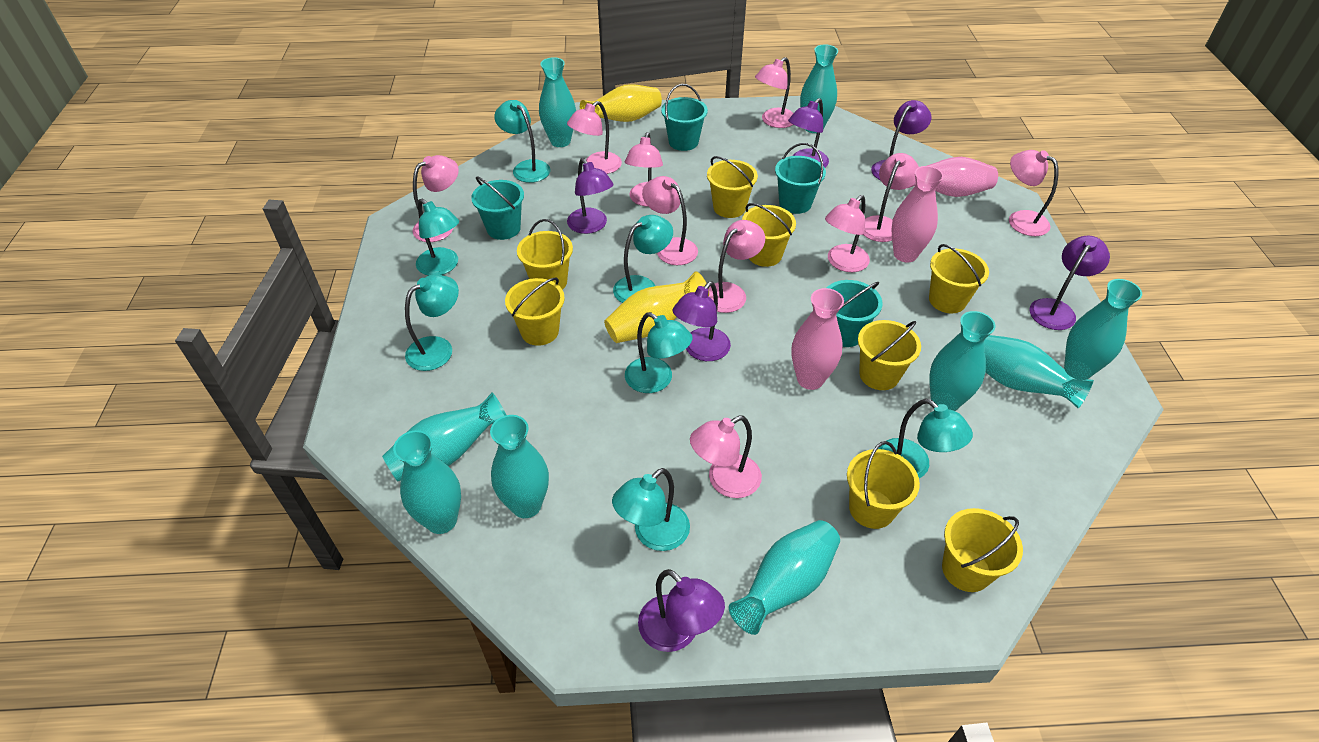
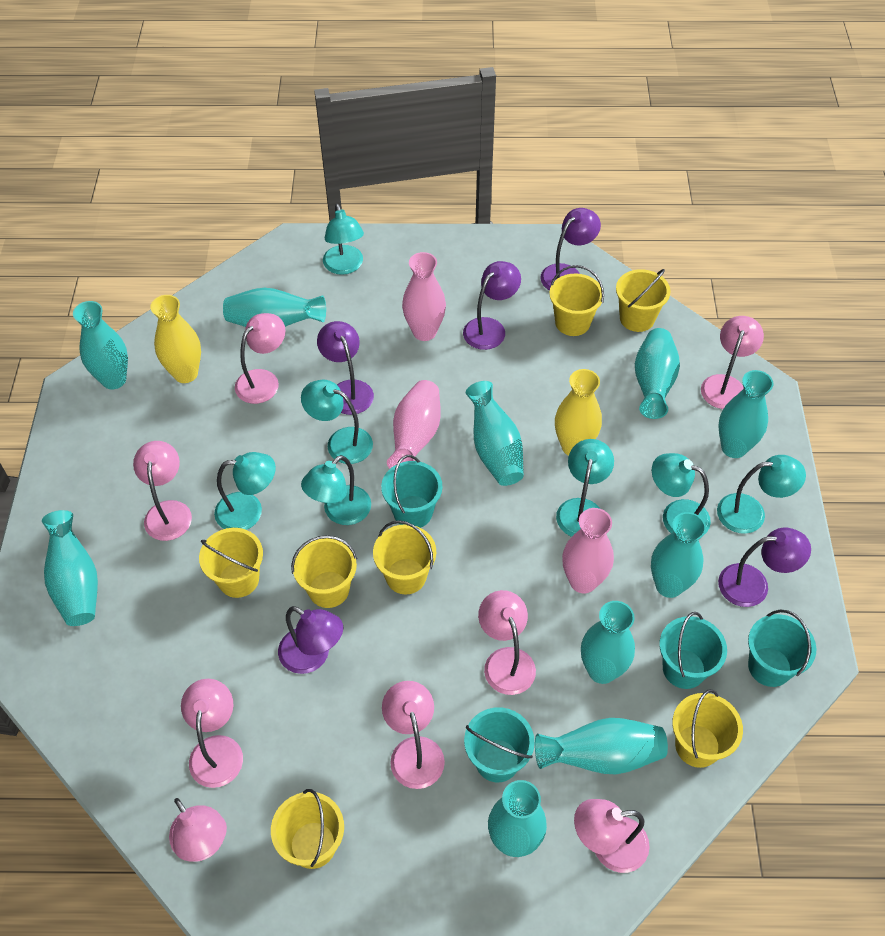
pink lamp: 10 -> 8
purple lamp: 6 -> 5
turquoise vase: 9 -> 10
yellow bucket: 8 -> 7

